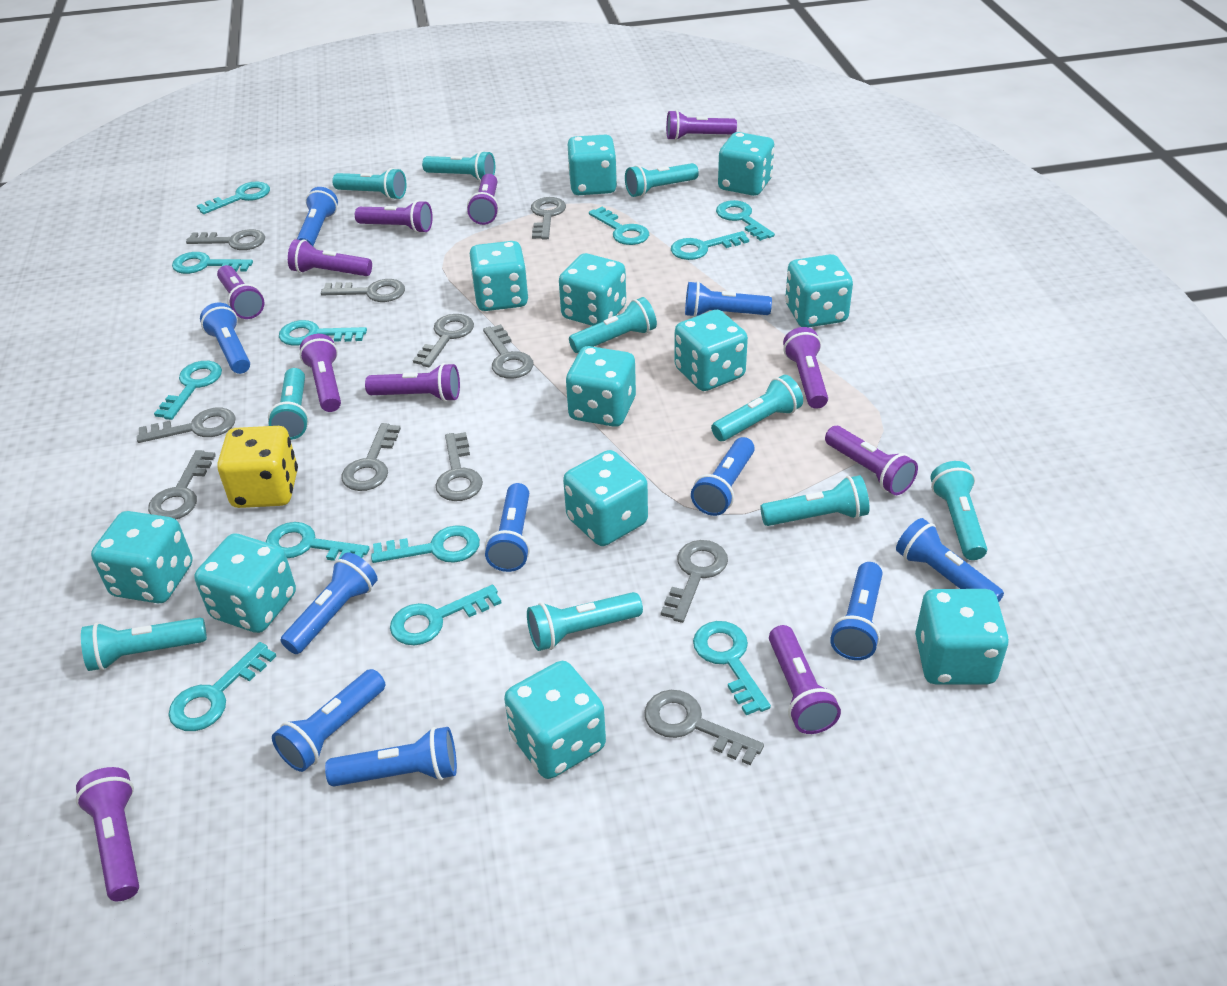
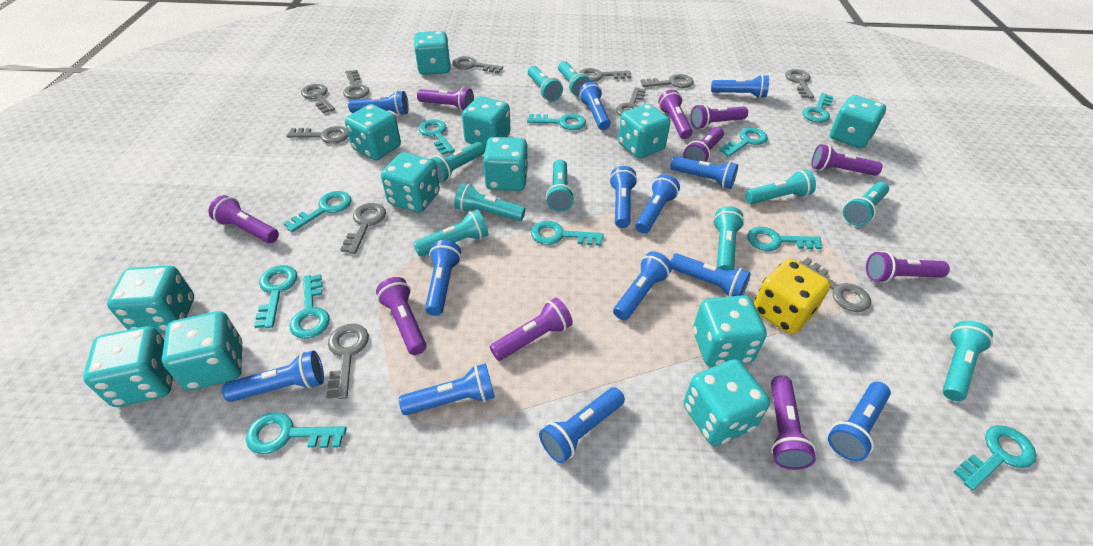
blue flashlight: 10 -> 13
purple flashlight: 11 -> 10
turquoise key: 12 -> 11

